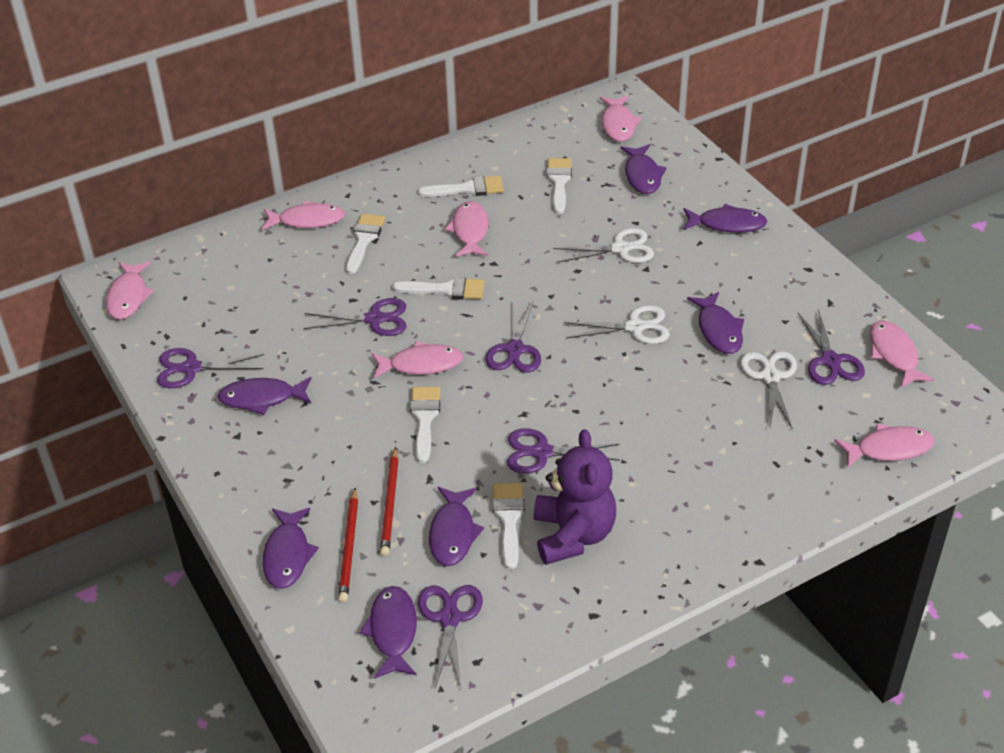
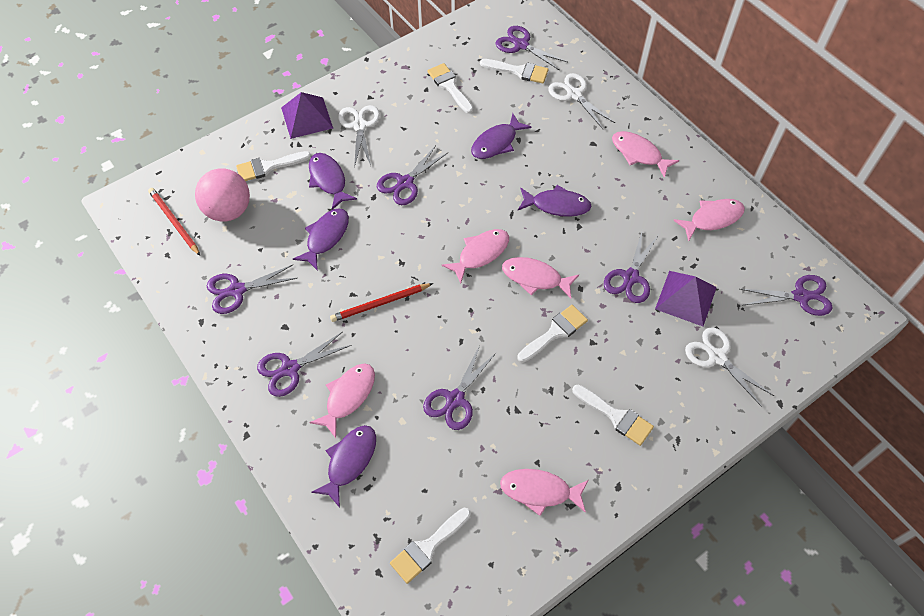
pink ball: 0 -> 1
pink fish: 7 -> 6
purple fish: 7 -> 5
purple pyramid: 0 -> 2
purple scissors: 6 -> 7
purple teddy bear: 1 -> 0

